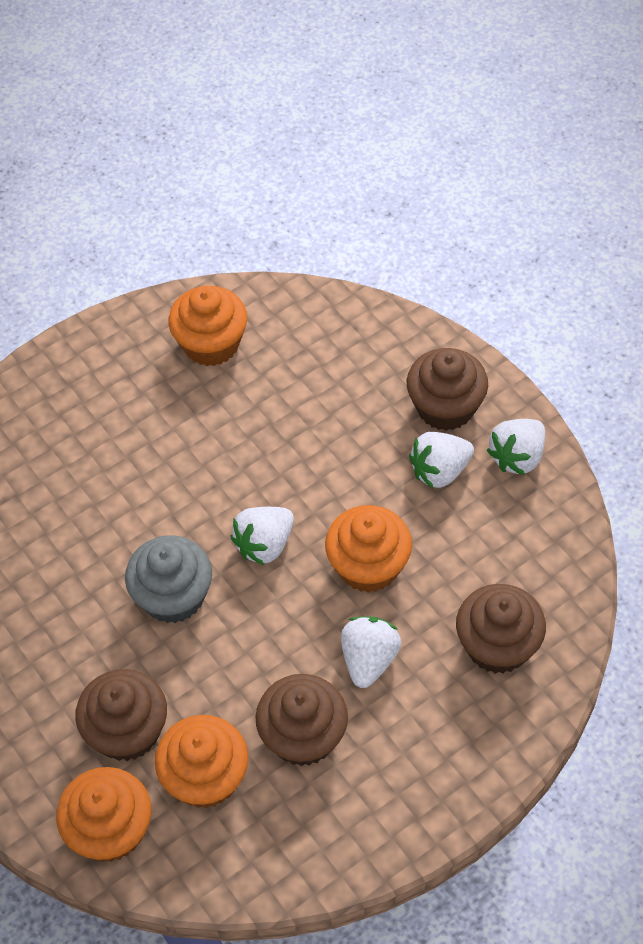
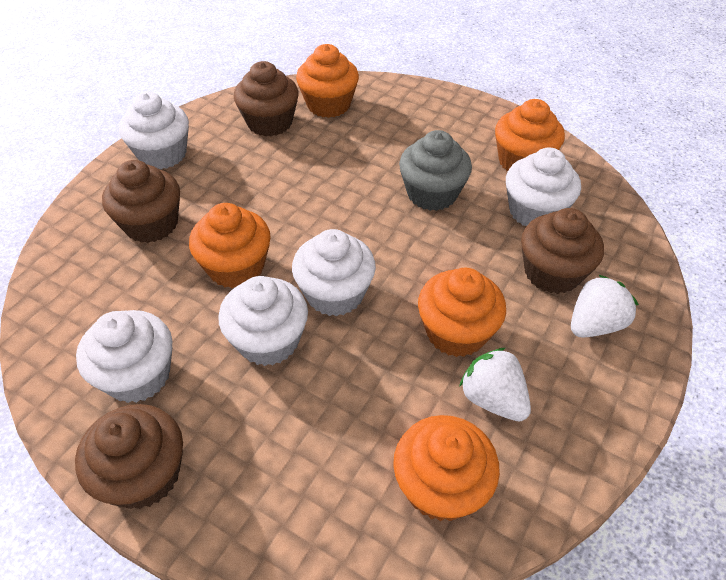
orange cupcake: 4 -> 5
white cupcake: 0 -> 5
white strawberry: 4 -> 2

